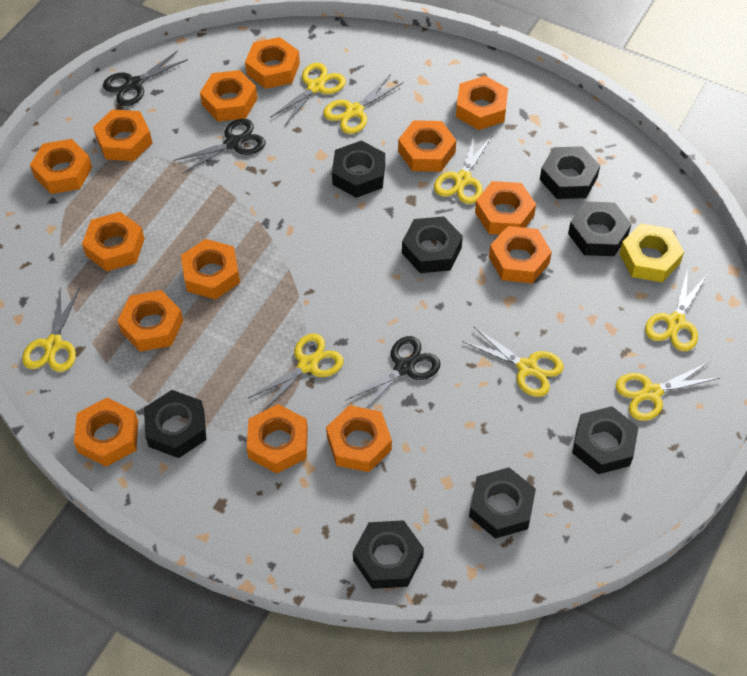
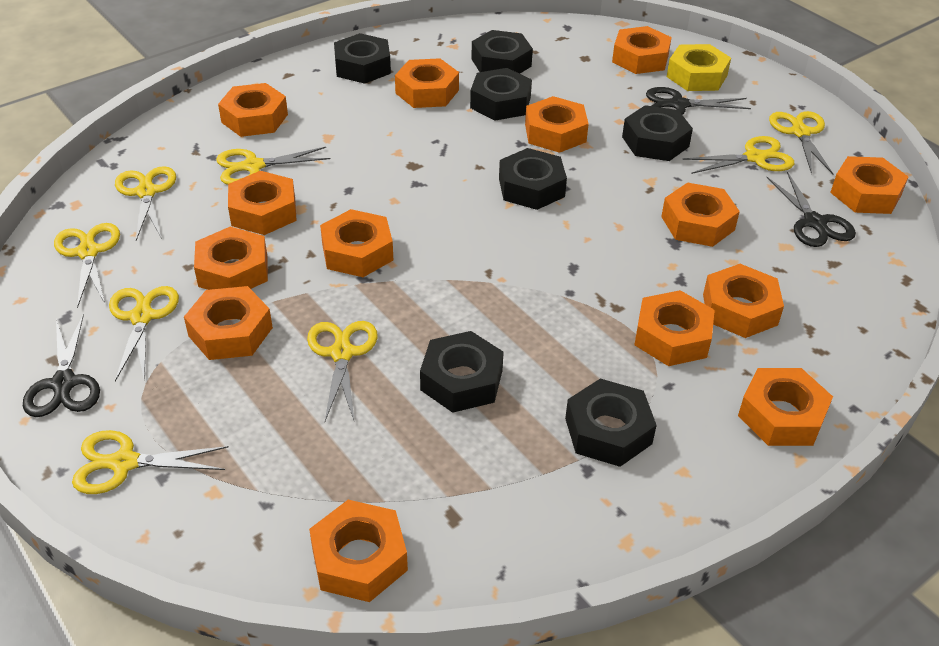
black nut: 8 -> 7

